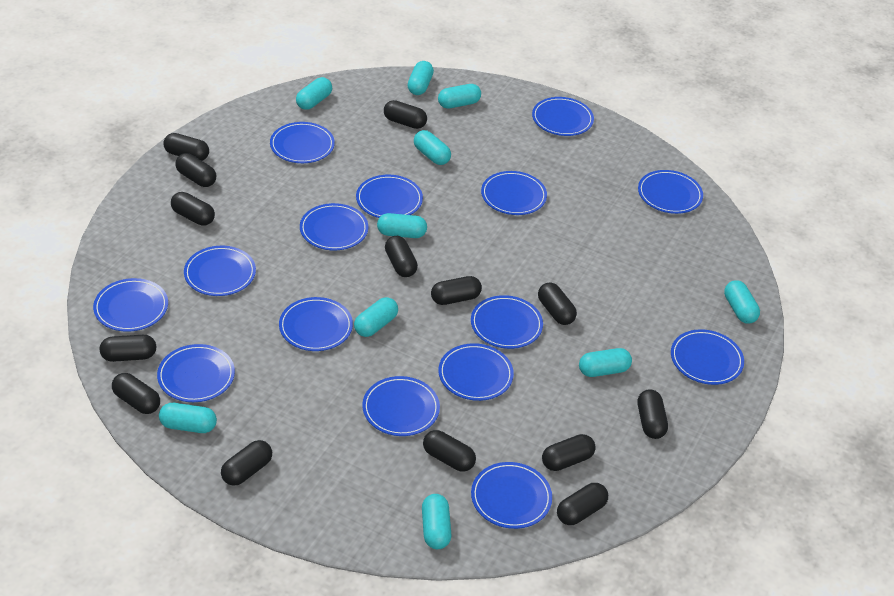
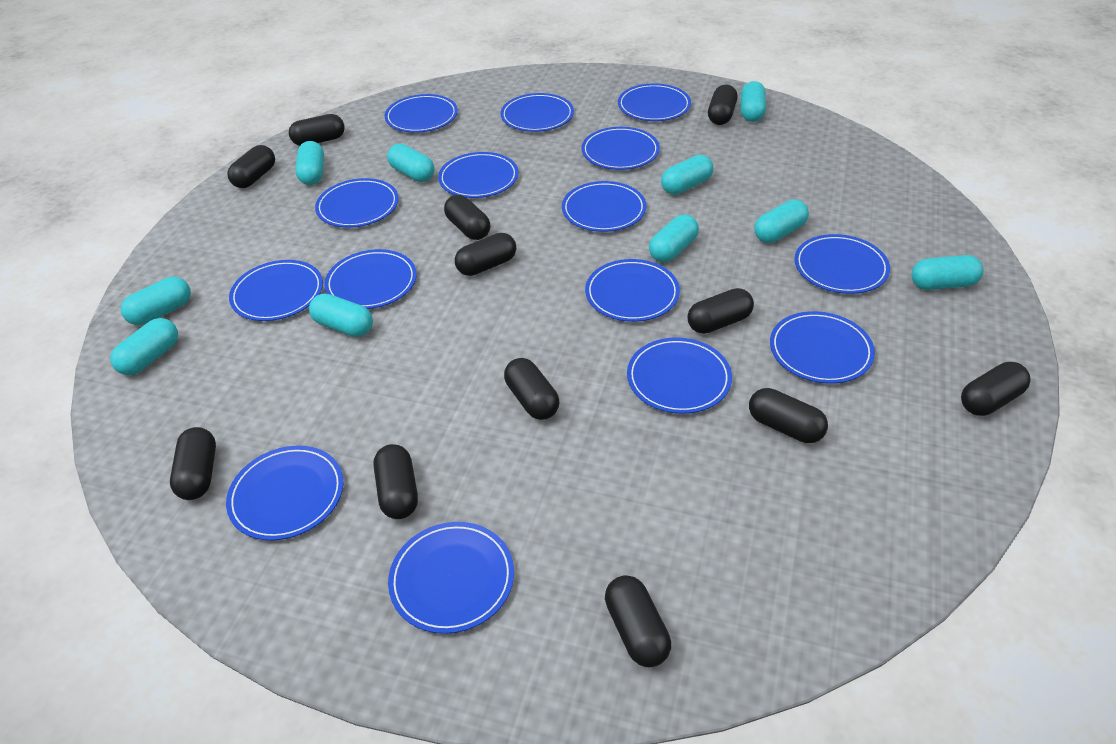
black capsule: 14 -> 12

